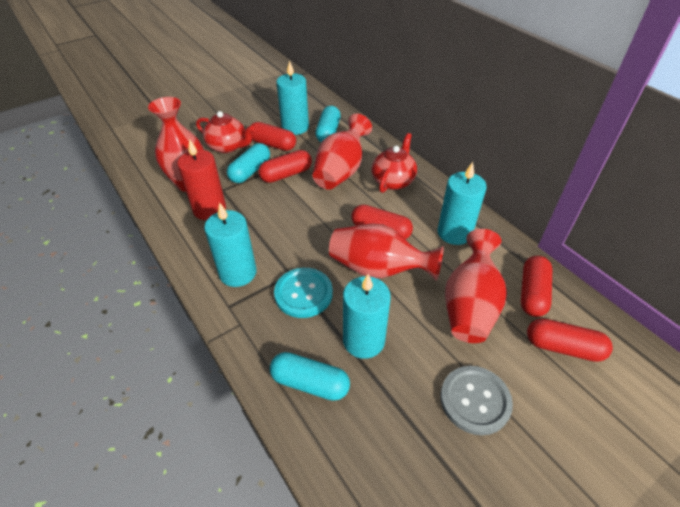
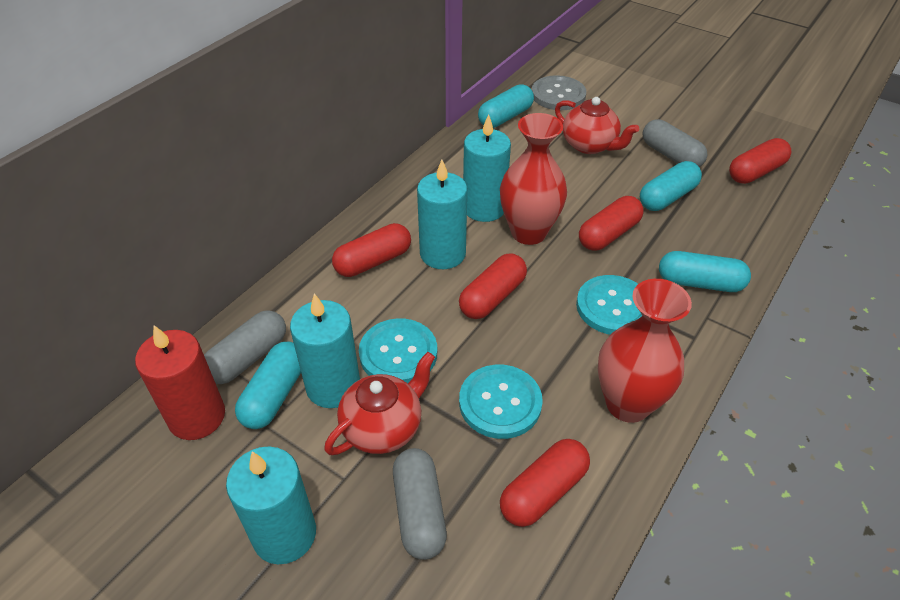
grey capsule: 0 -> 3
red vase: 4 -> 2
turquoise button: 1 -> 3
turquoise capsule: 3 -> 4

